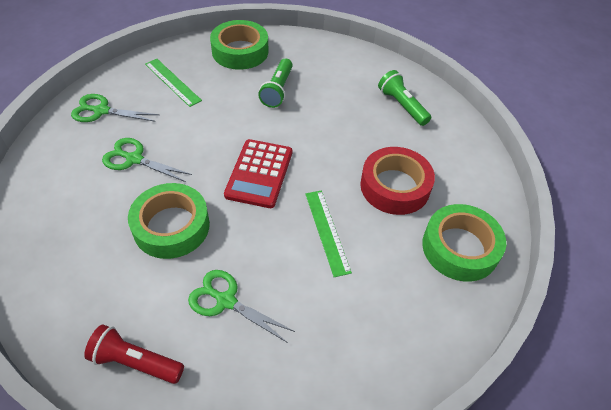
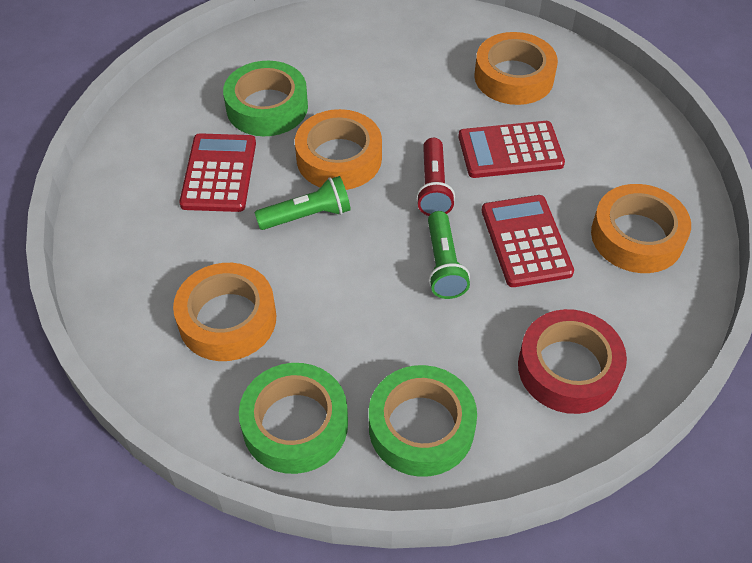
green ruler: 2 -> 0
green scissors: 3 -> 0
orange tape: 0 -> 4
red calculator: 1 -> 3

